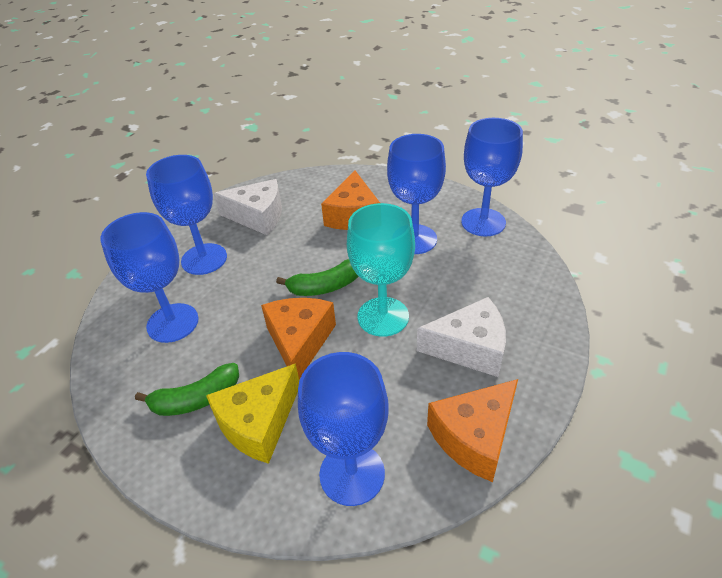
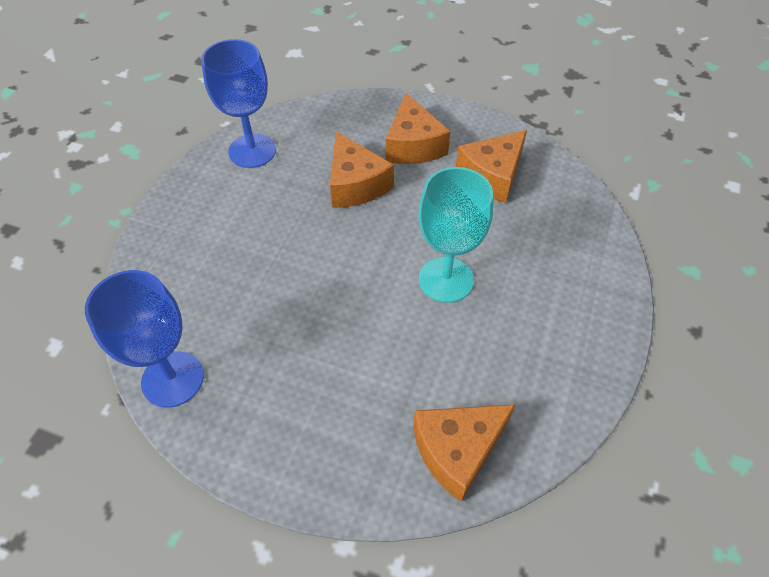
blue goblet: 5 -> 2
green banana: 2 -> 0
orange cheese: 3 -> 4
white cheese: 2 -> 0
yellow cheese: 1 -> 0

